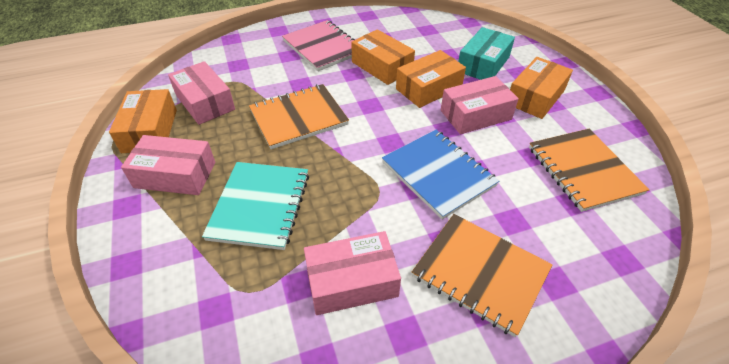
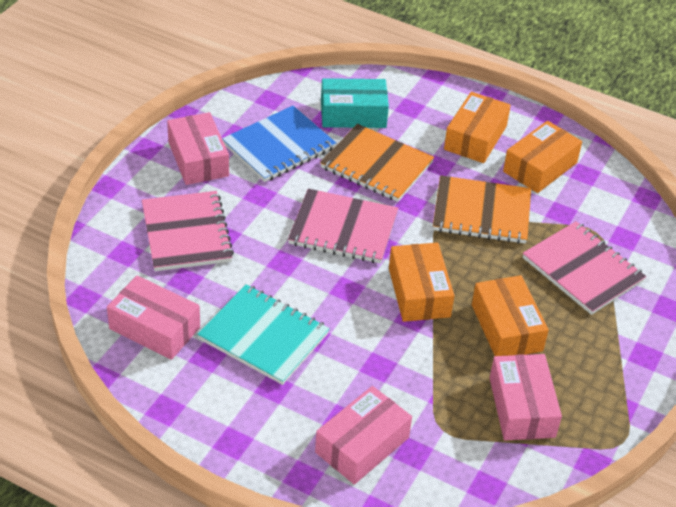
orange notebook: 3 -> 2
pink notebook: 1 -> 3

